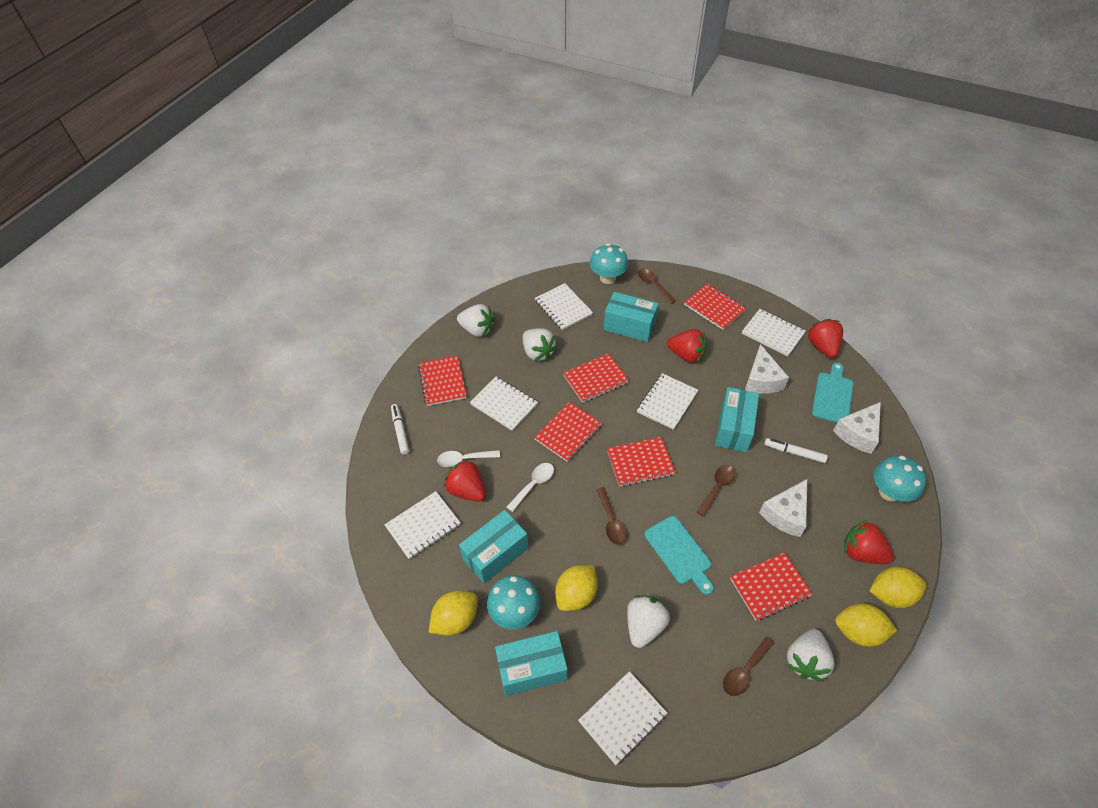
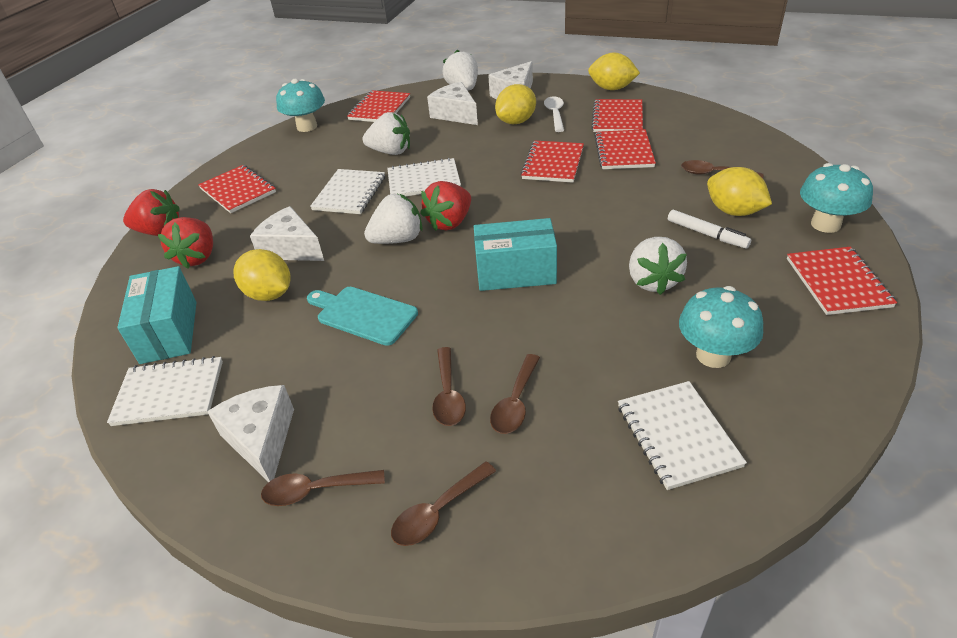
brown spoon: 4 -> 5
red strawberry: 4 -> 3
turquoise box: 4 -> 2
turquoise cutting board: 2 -> 1
white cheese: 3 -> 4
white marker: 2 -> 1
white notebook: 6 -> 4
white spoon: 2 -> 1

